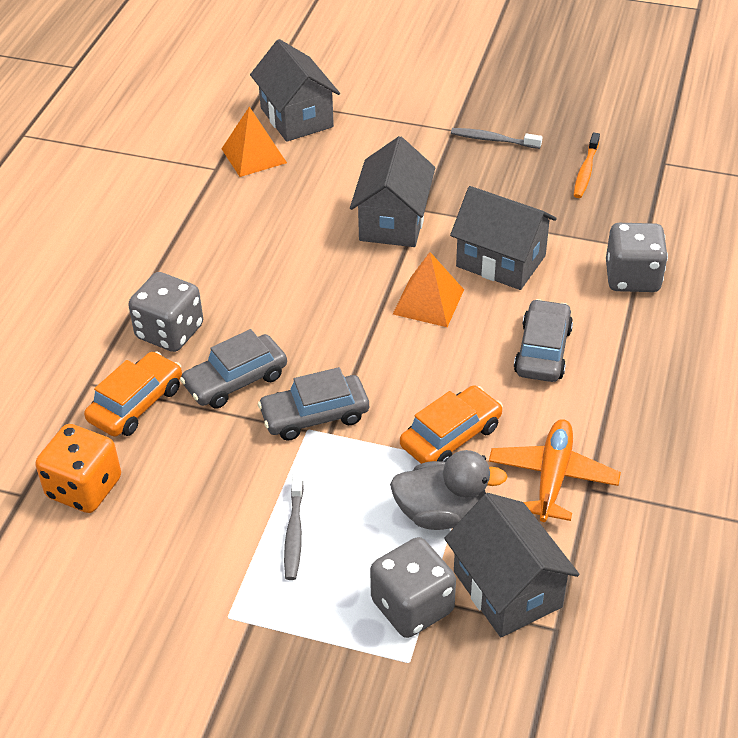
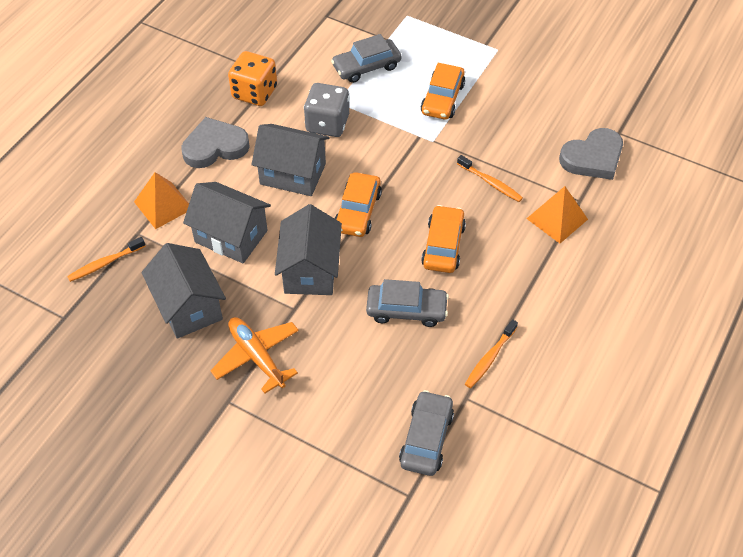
grey dice: 3 -> 1
grey duck: 1 -> 0
grey heart: 0 -> 2
grey toothbrush: 2 -> 0
orange car: 2 -> 3
orange toothbrush: 1 -> 3

